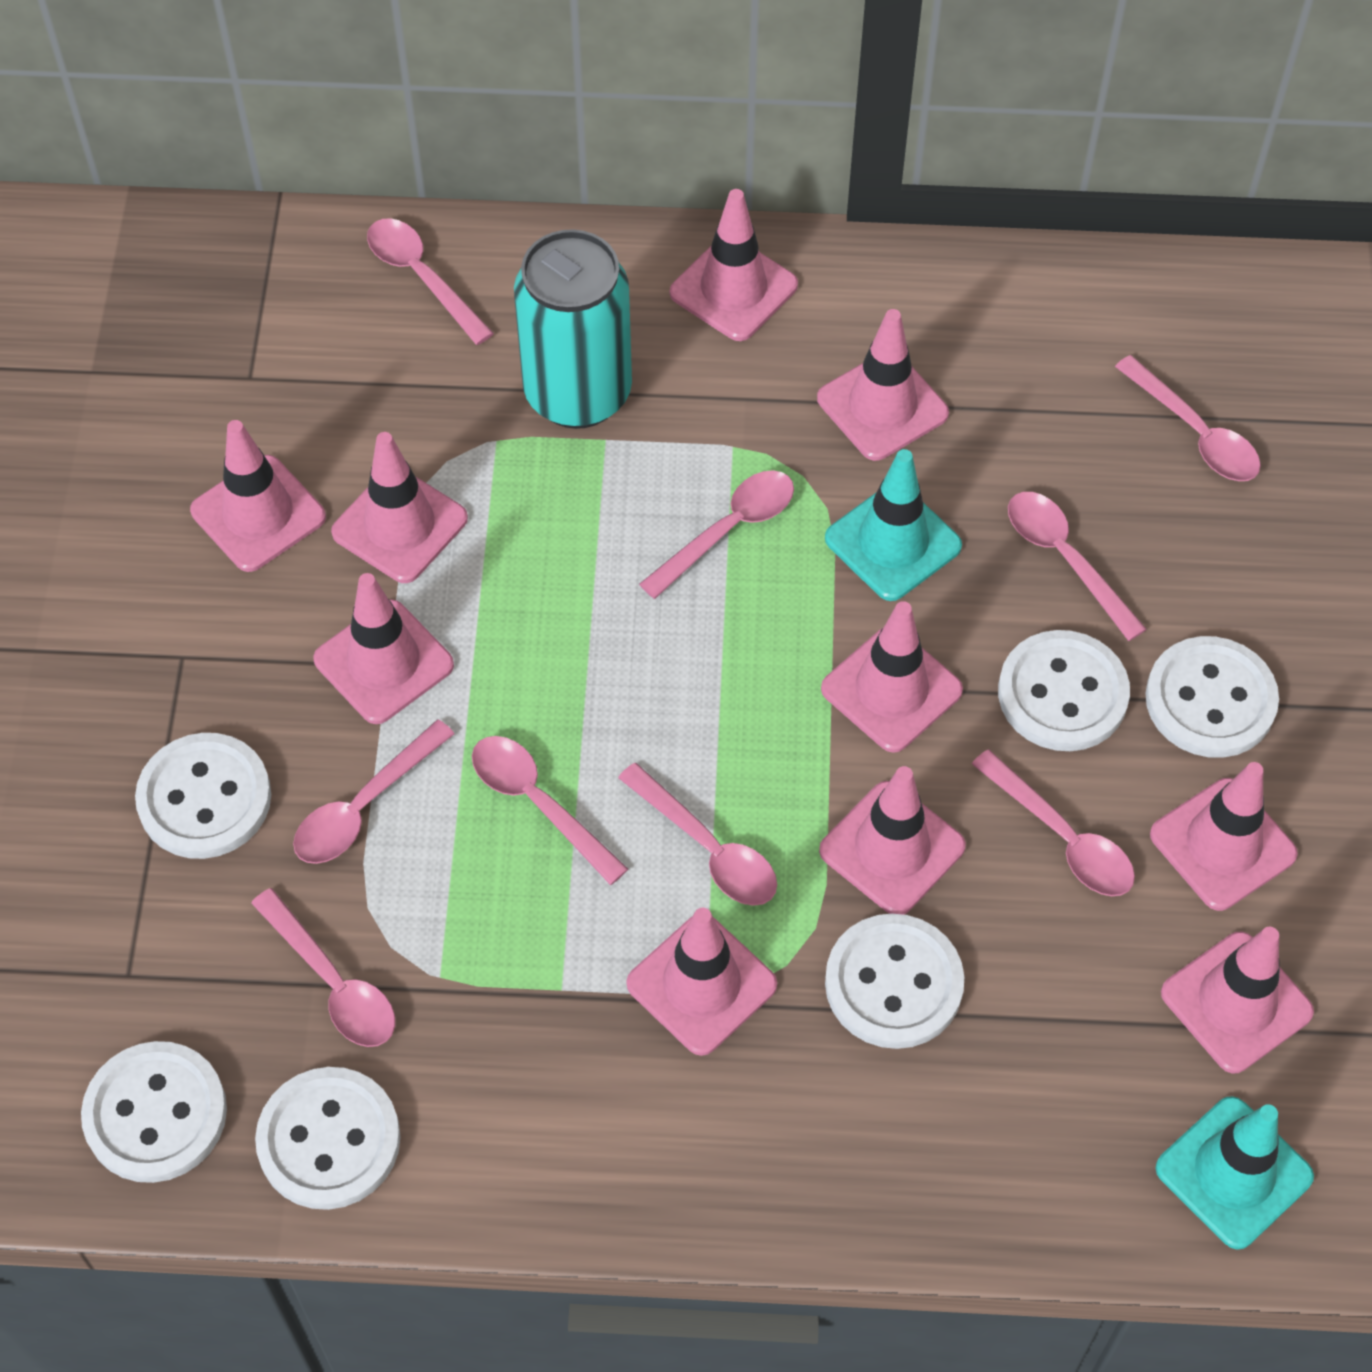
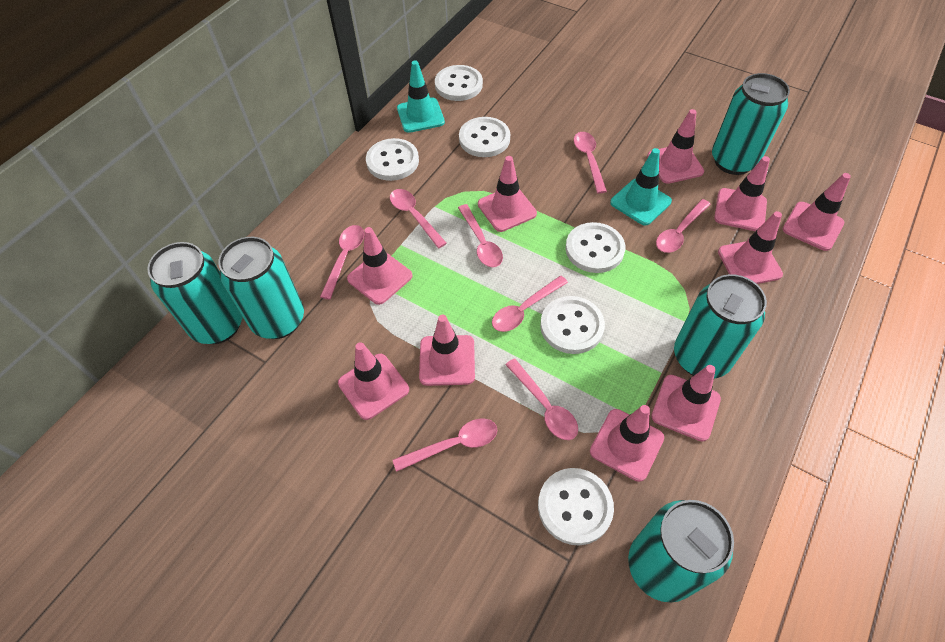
pink spoon: 9 -> 8
turquoise can: 1 -> 5

